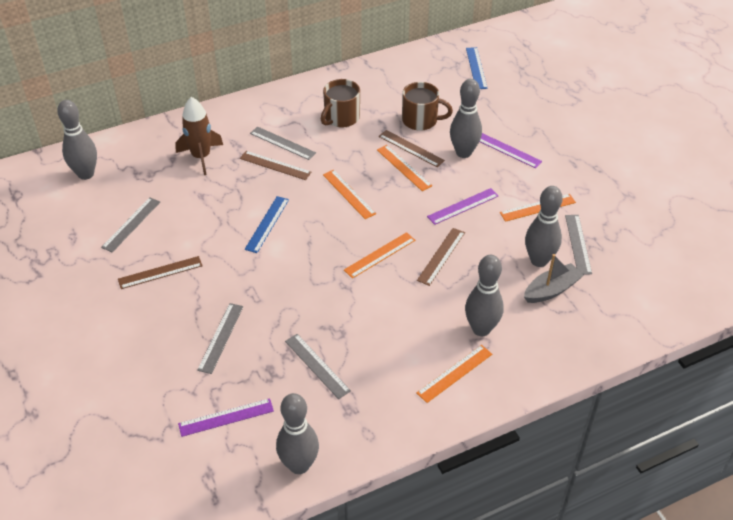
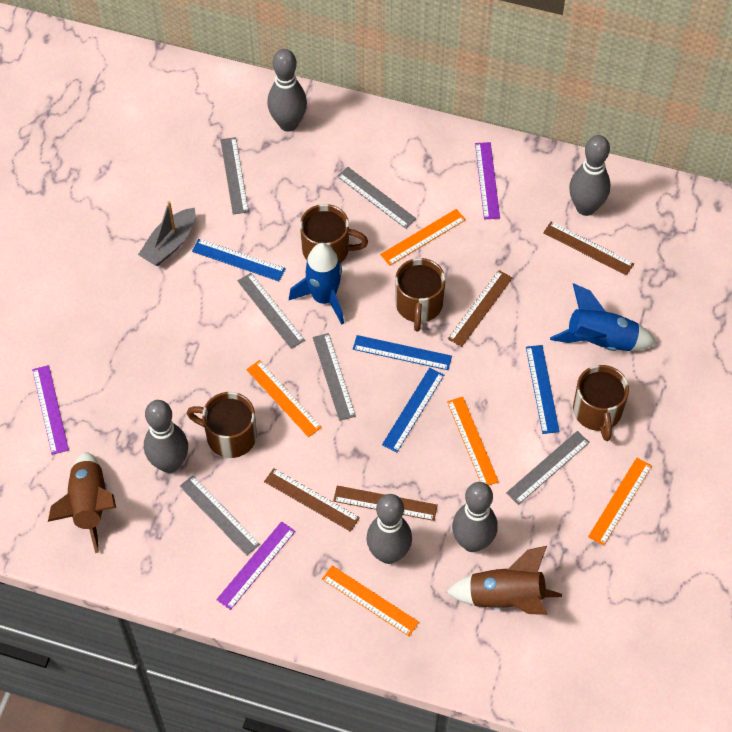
blue rocket: 0 -> 2
blue ruler: 2 -> 4
brown mug: 2 -> 4
brown rocket: 1 -> 2
grey ruler: 5 -> 6

